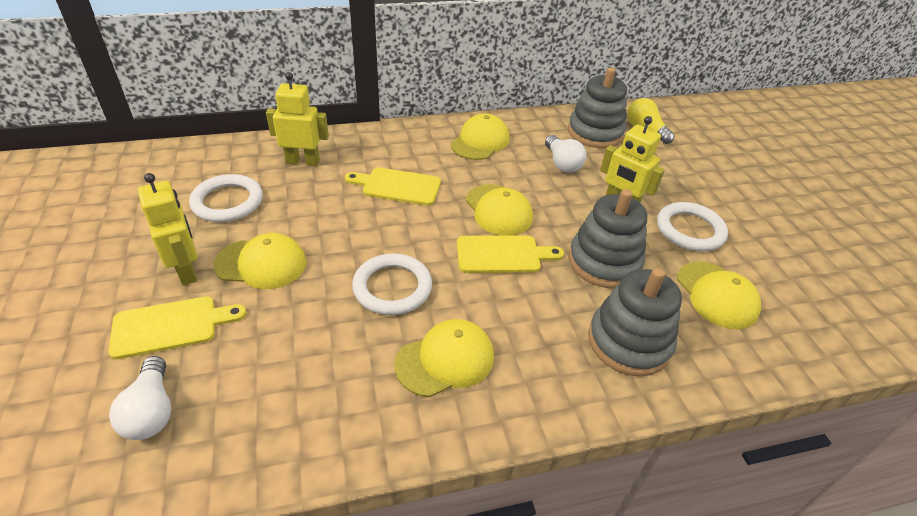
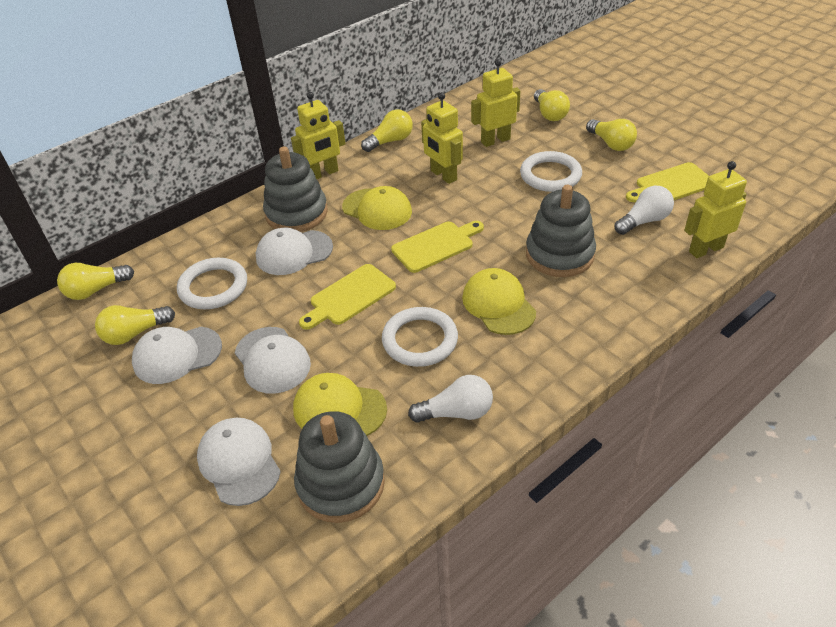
white cap: 0 -> 4
yellow cap: 5 -> 3
yellow light bulb: 1 -> 5
yellow robot: 3 -> 4

